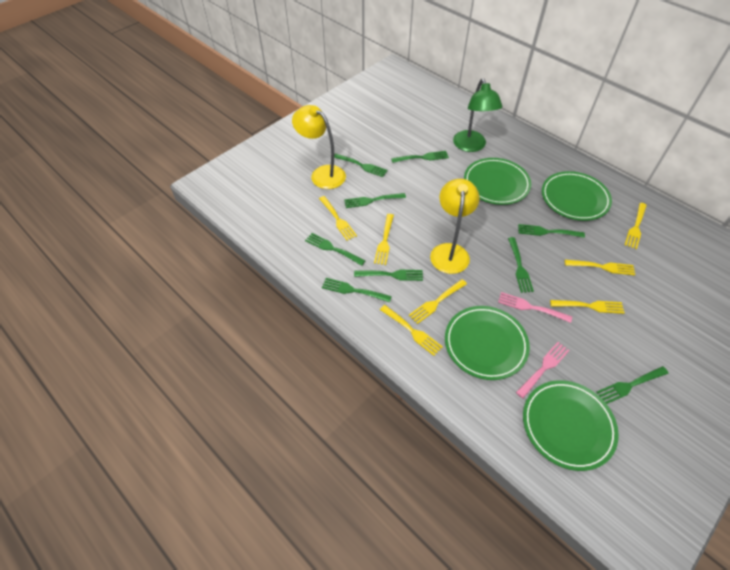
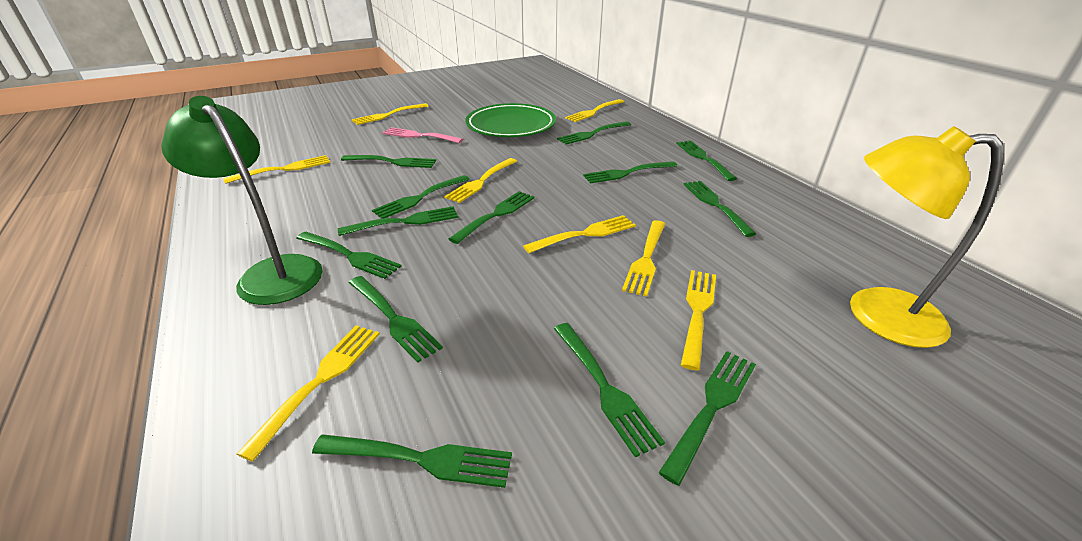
green fork: 9 -> 13
green plate: 4 -> 1
pink fork: 2 -> 1
yellow fork: 7 -> 8
yellow lamp: 2 -> 1

